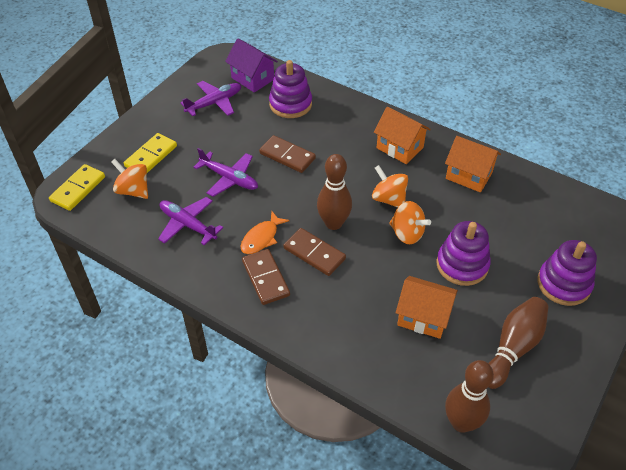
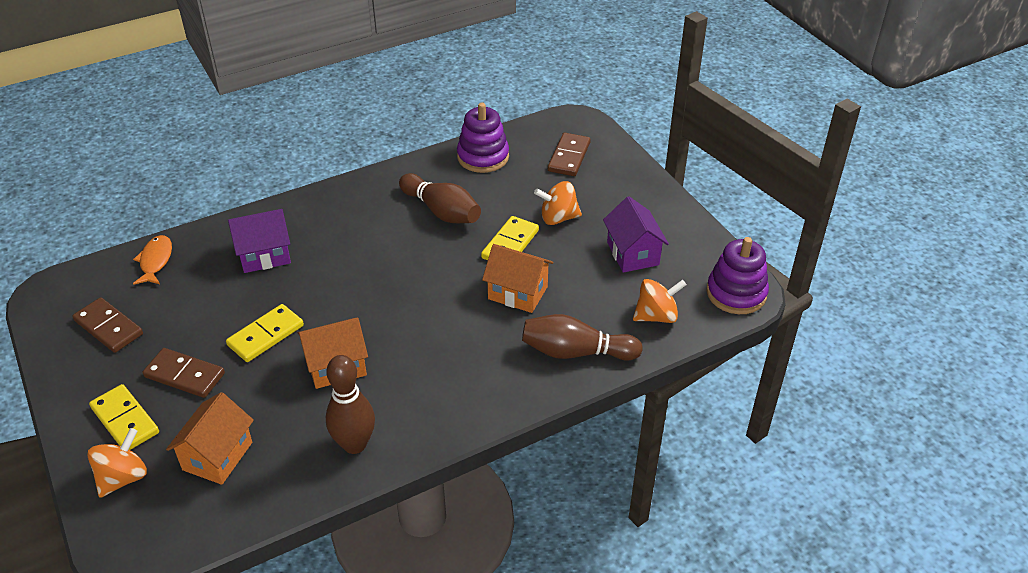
purple house: 1 -> 2
purple plane: 3 -> 0
purple stacking toy: 3 -> 2
yellow domino: 2 -> 3

